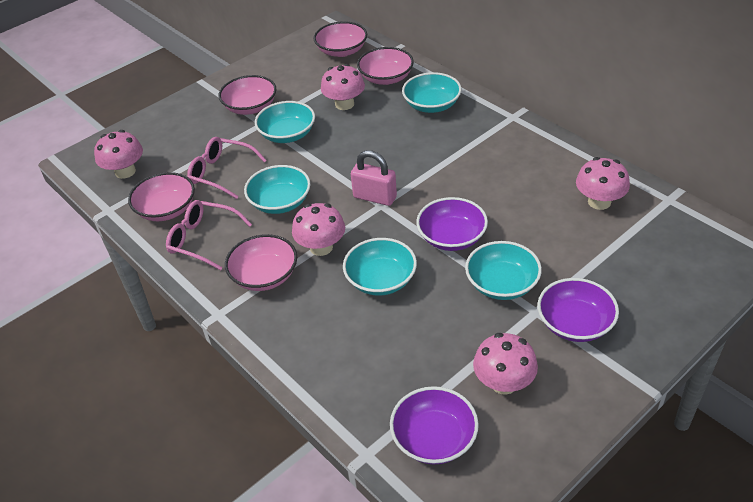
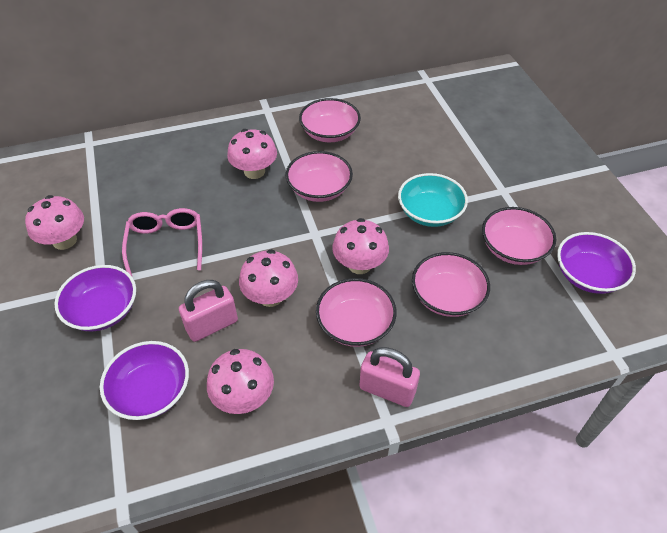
pink glasses: 2 -> 1
pink padlock: 1 -> 2
turquoise bowl: 5 -> 1

